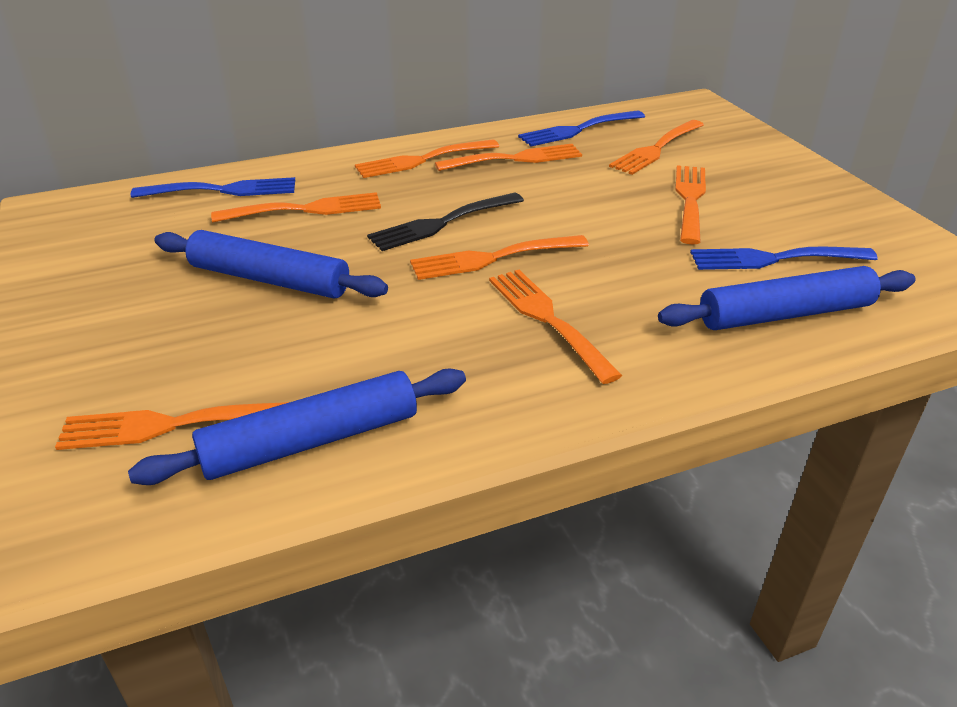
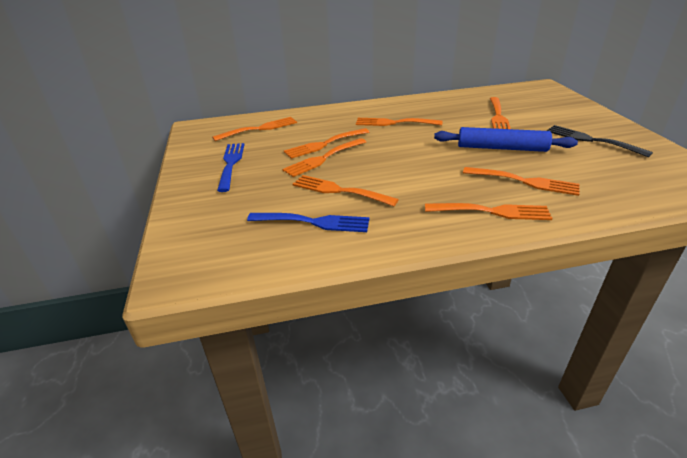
blue fork: 3 -> 2
blue rolling pin: 3 -> 1

